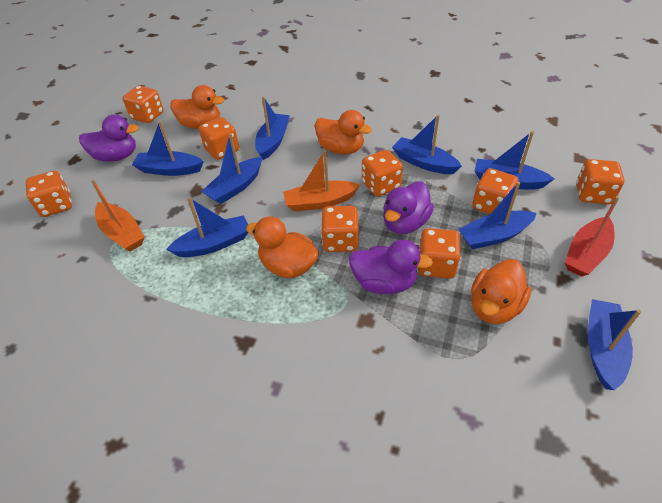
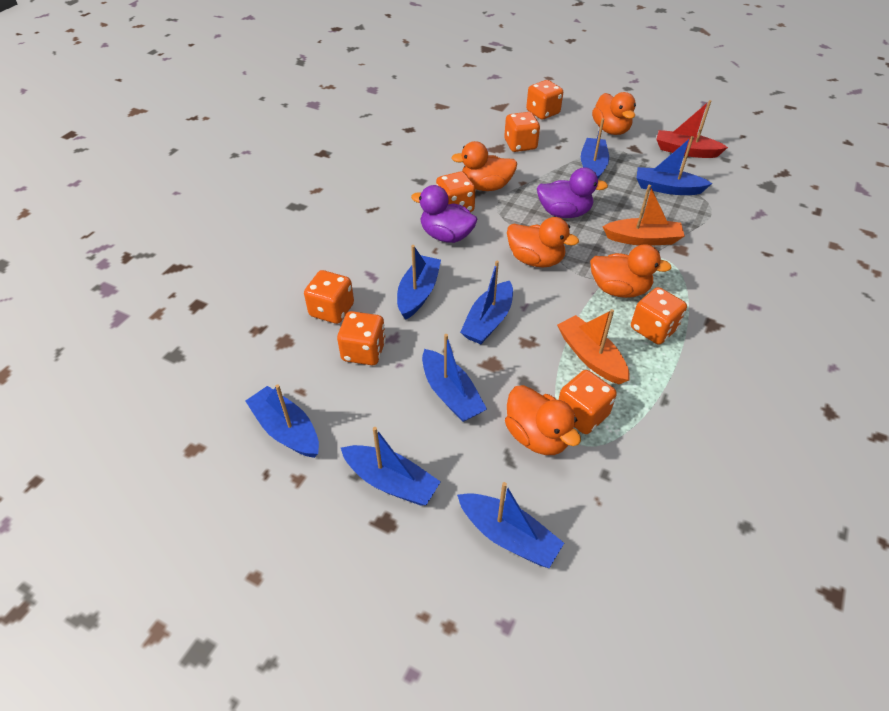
orange dice: 8 -> 7
orange duck: 4 -> 5
purple duck: 3 -> 2

